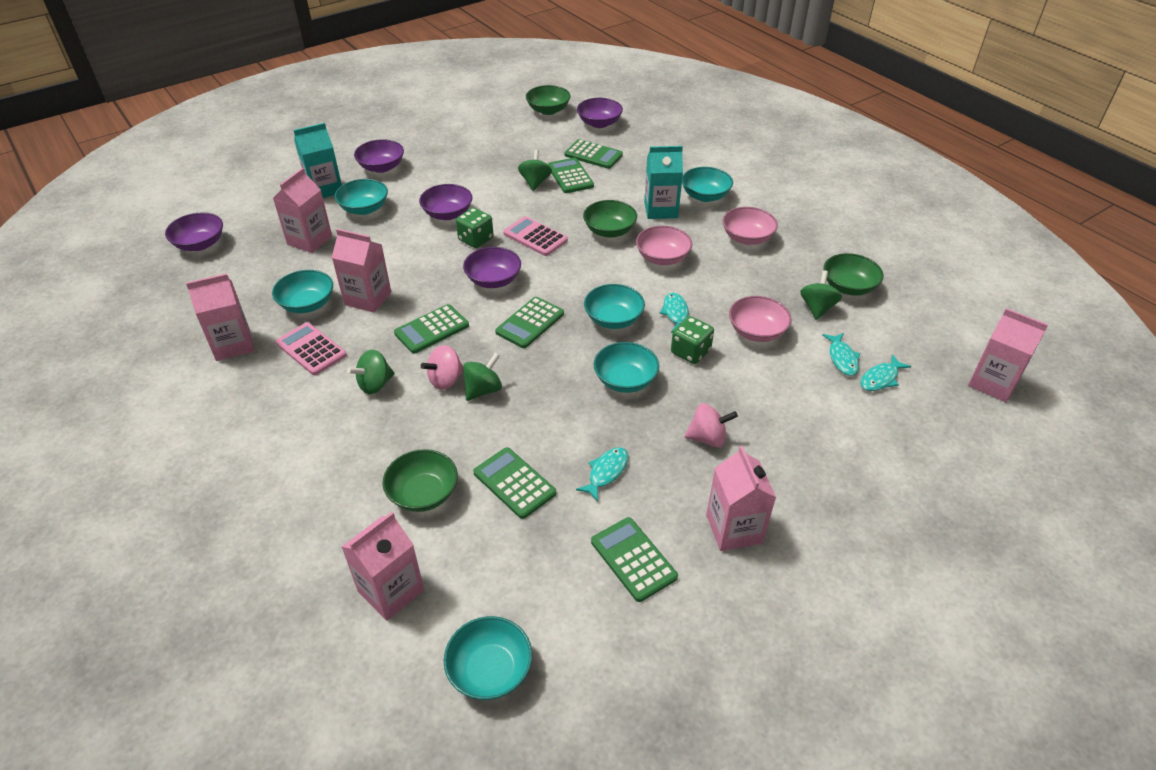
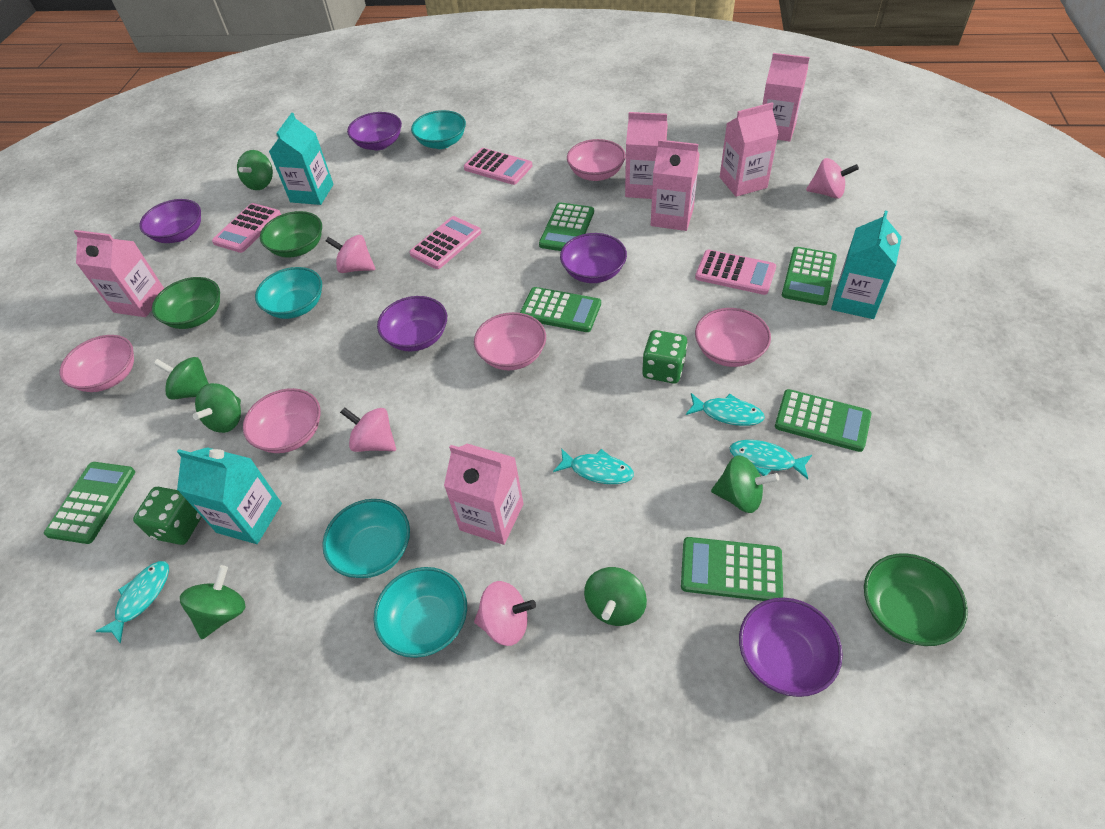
green bowl: 4 -> 3
green spinning top: 4 -> 6
pink bowl: 3 -> 5
pink calculator: 2 -> 4
pink spinning top: 2 -> 4
turquoise bowl: 6 -> 4
turquoise carton: 2 -> 3

